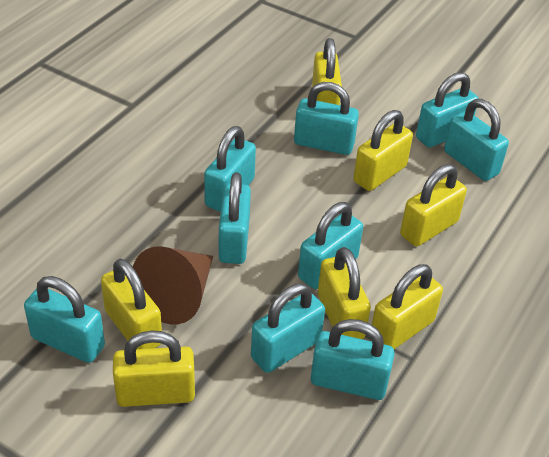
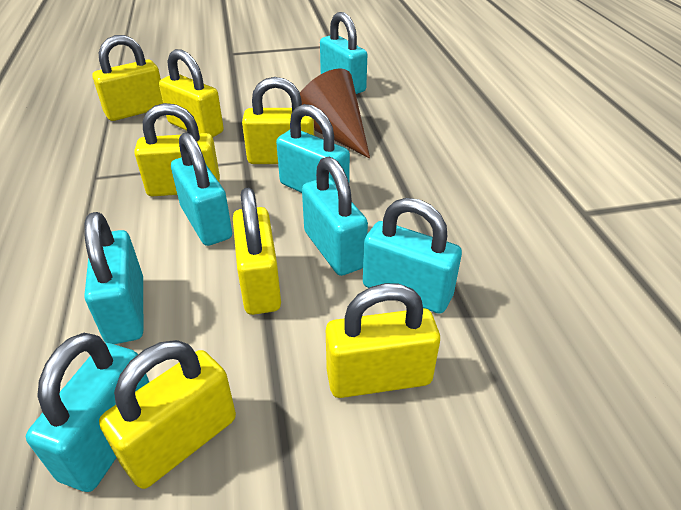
turquoise padlock: 9 -> 7

